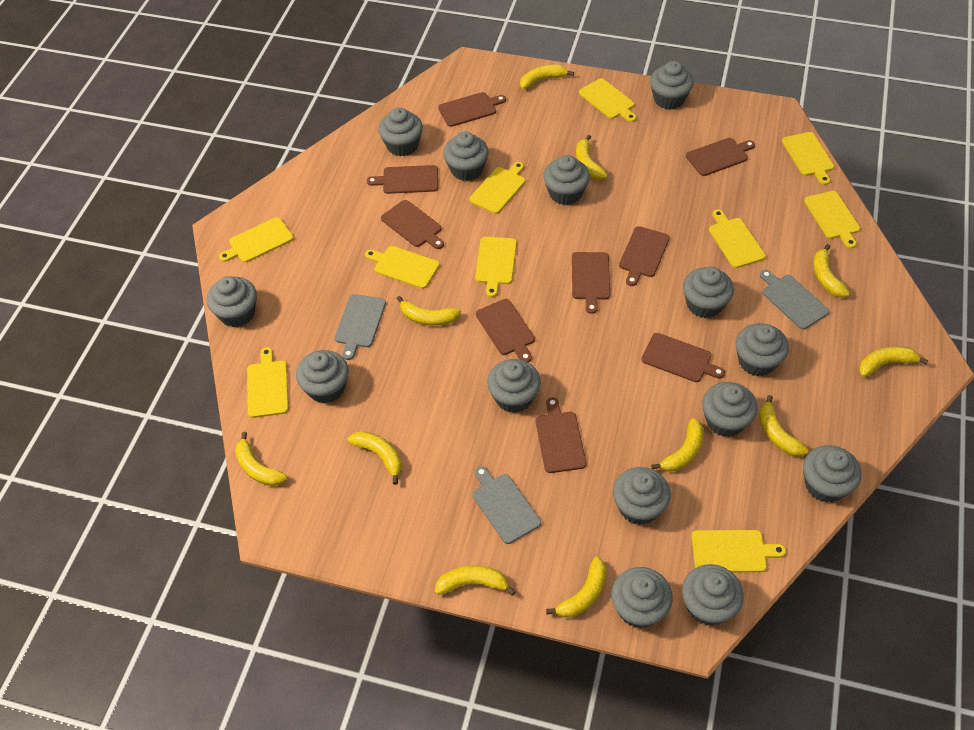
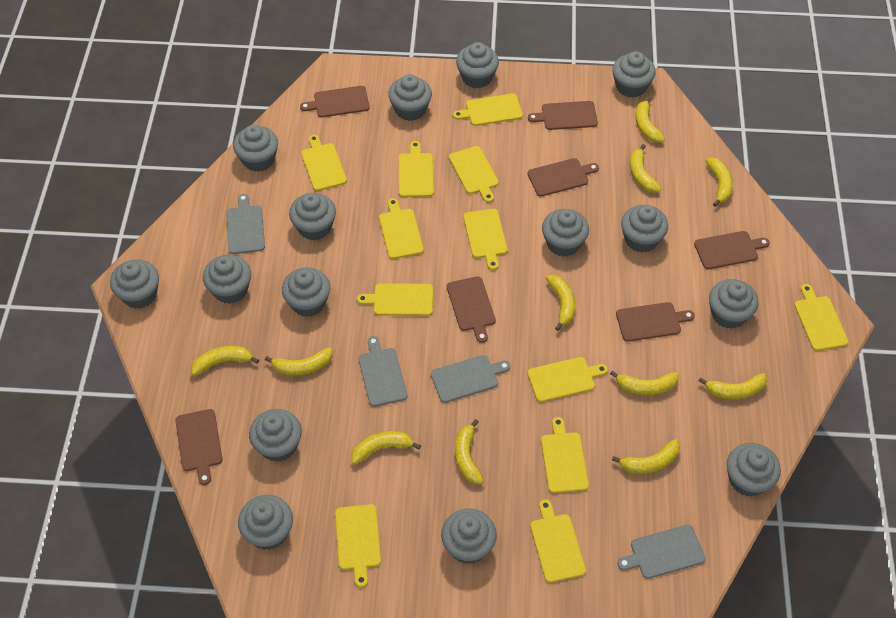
brown cutting board: 9 -> 7
grey cupcake: 14 -> 15
grey cutting board: 3 -> 4
yellow cutting board: 10 -> 12

